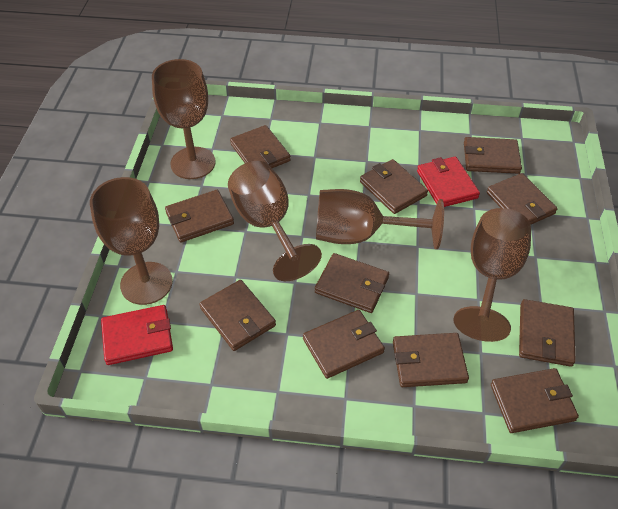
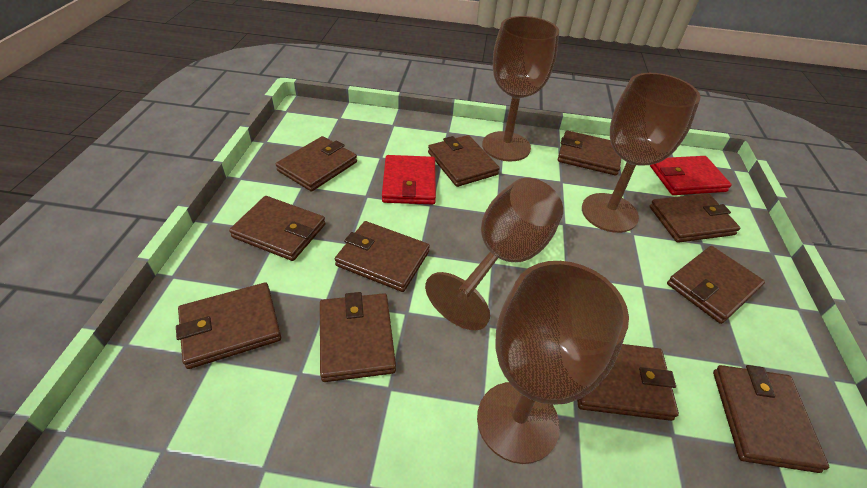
brown goblet: 5 -> 4

